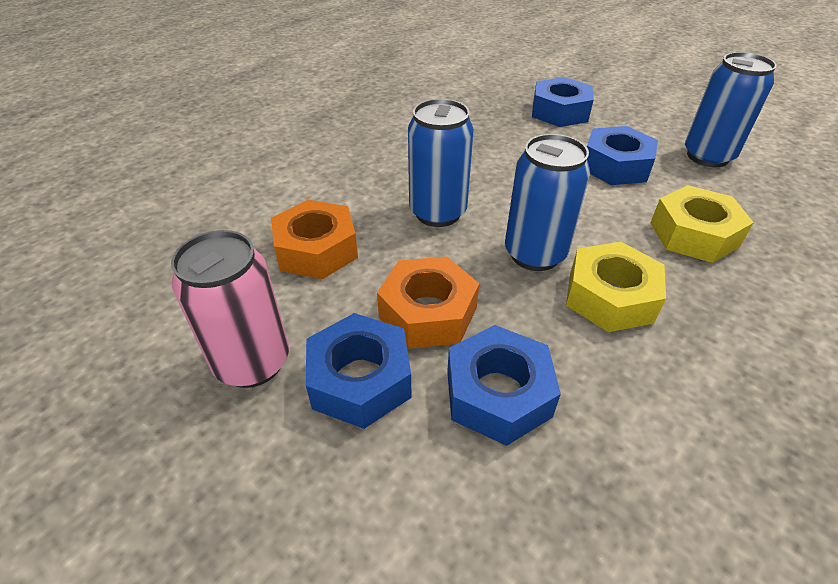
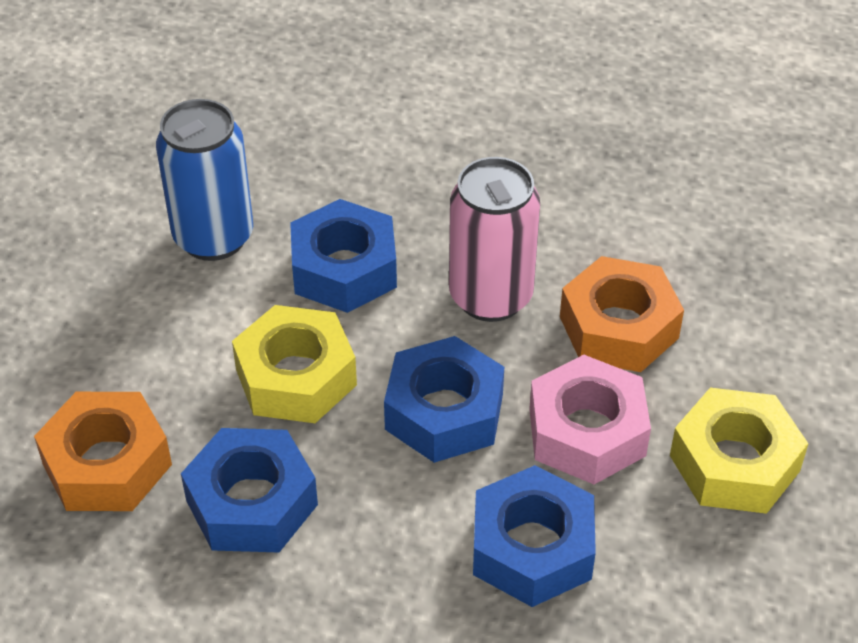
blue can: 3 -> 1
pink nut: 0 -> 1

